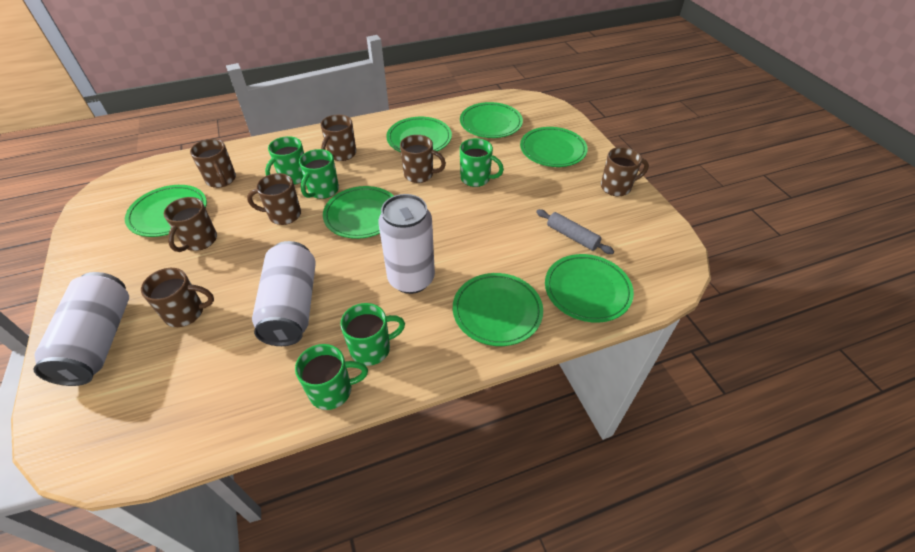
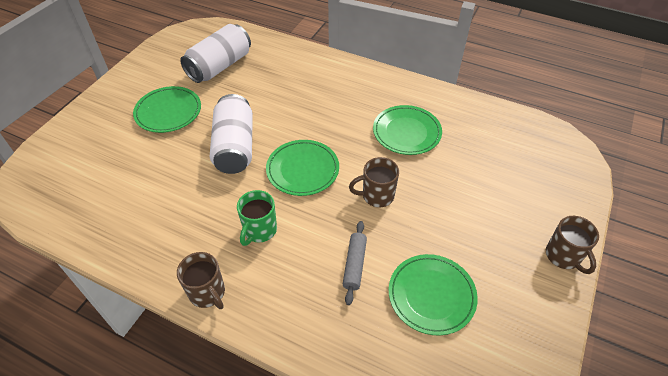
brown mug: 7 -> 3
green mug: 5 -> 1
green plate: 7 -> 4
white can: 3 -> 2

